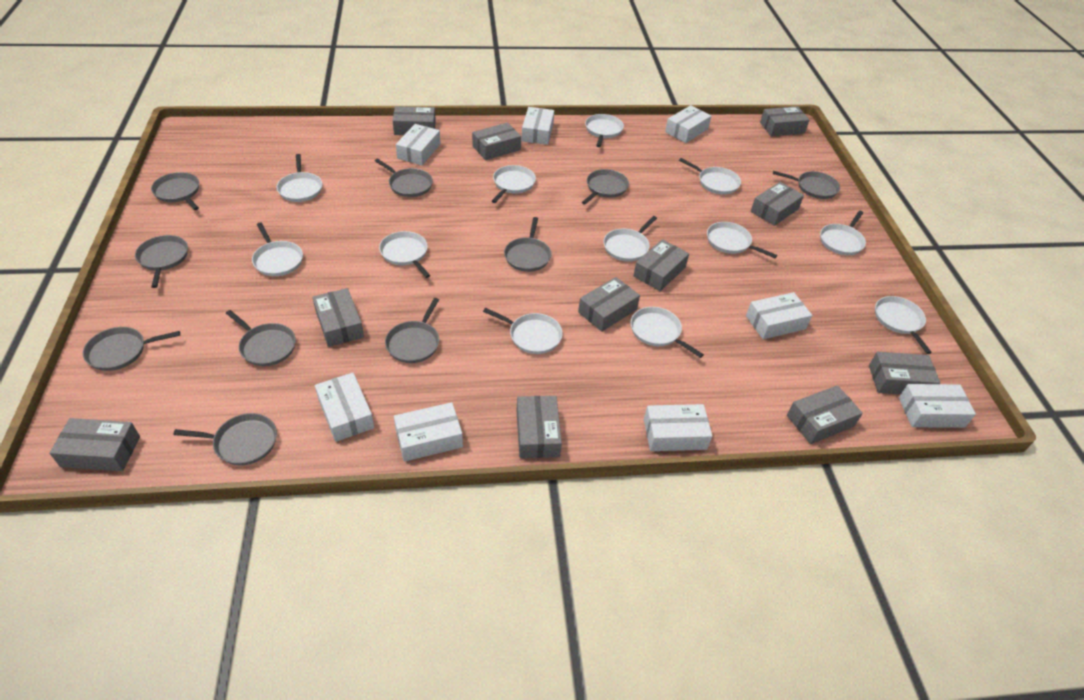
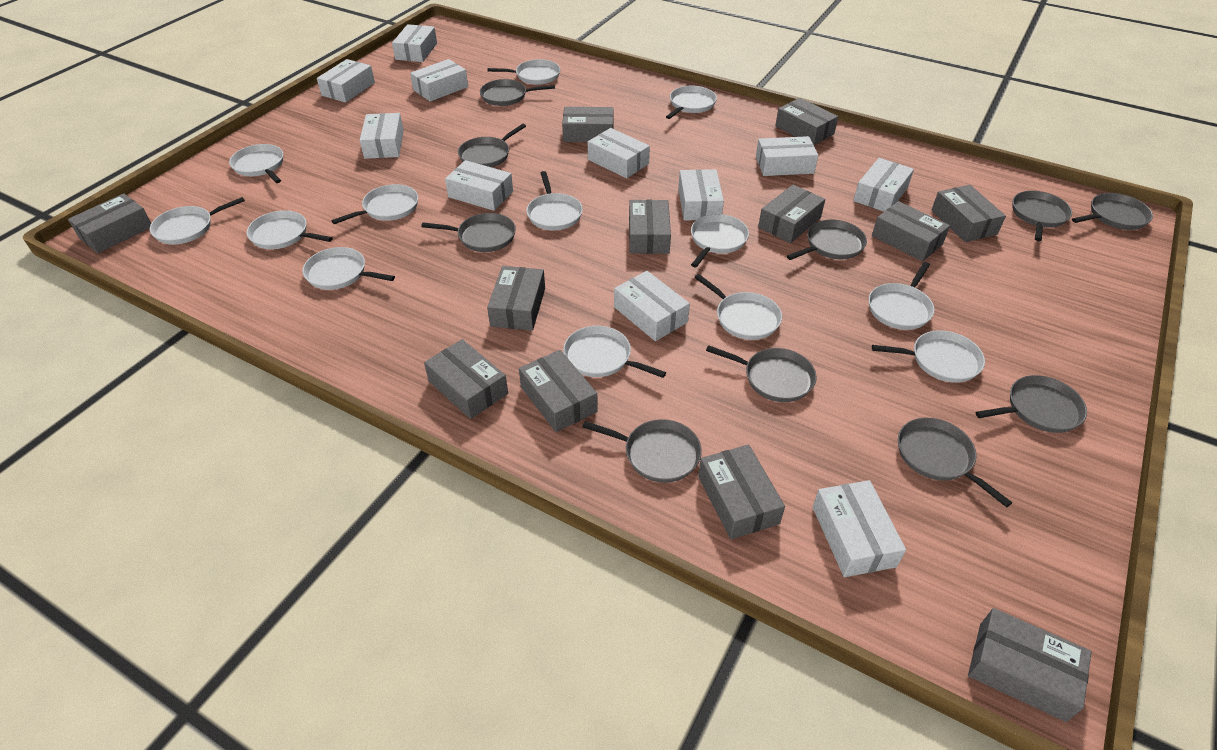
grey box: 11 -> 12
white box: 8 -> 11
white pan: 12 -> 13

